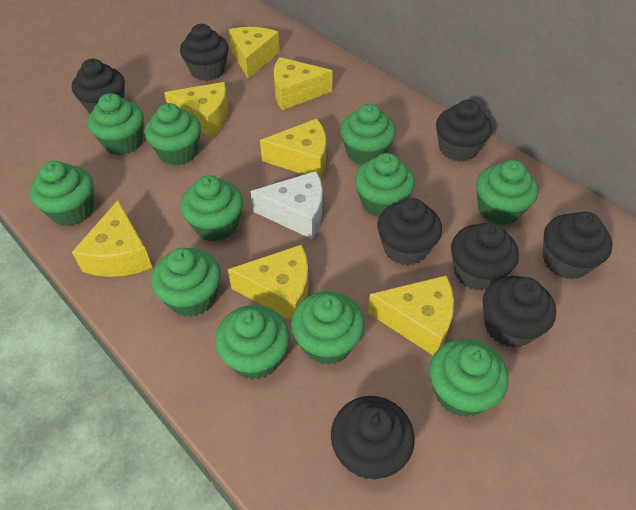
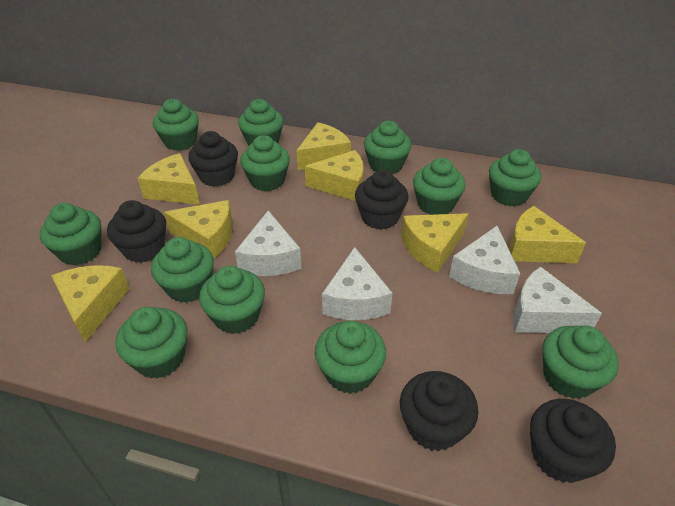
black cupcake: 8 -> 5
green cupcake: 11 -> 12
white cheese: 1 -> 4

